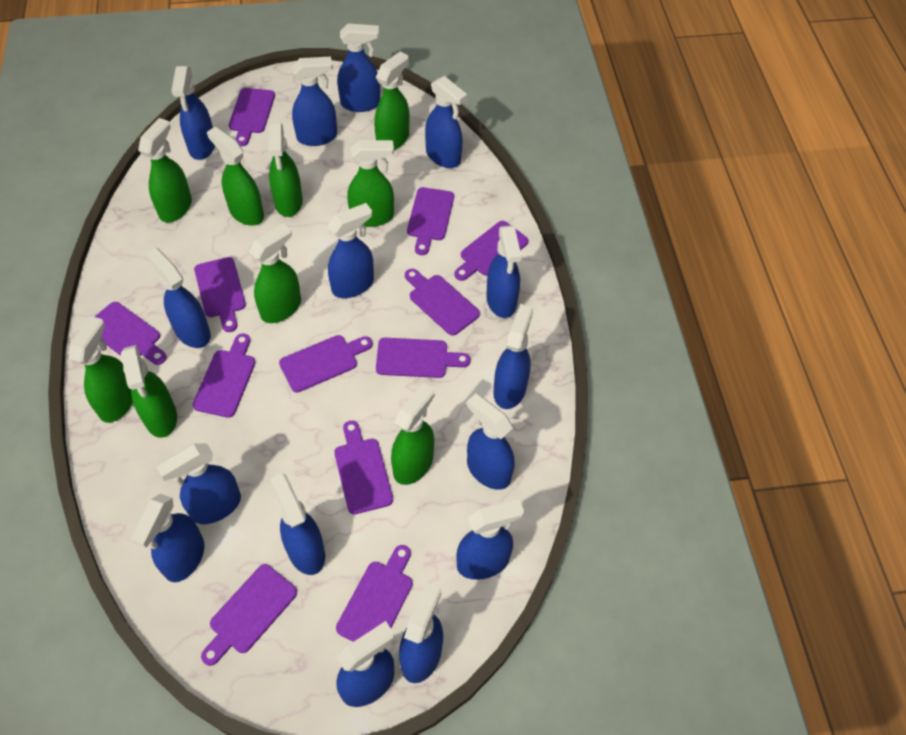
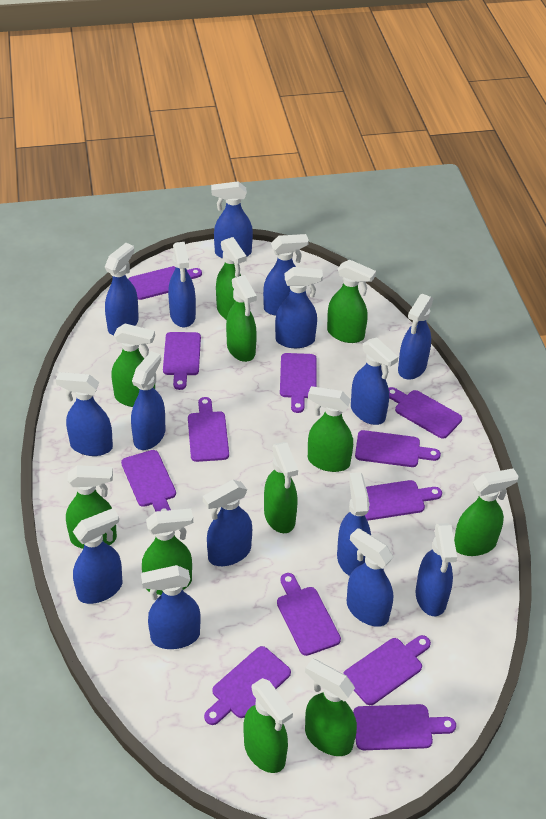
green spray bottle: 9 -> 11

